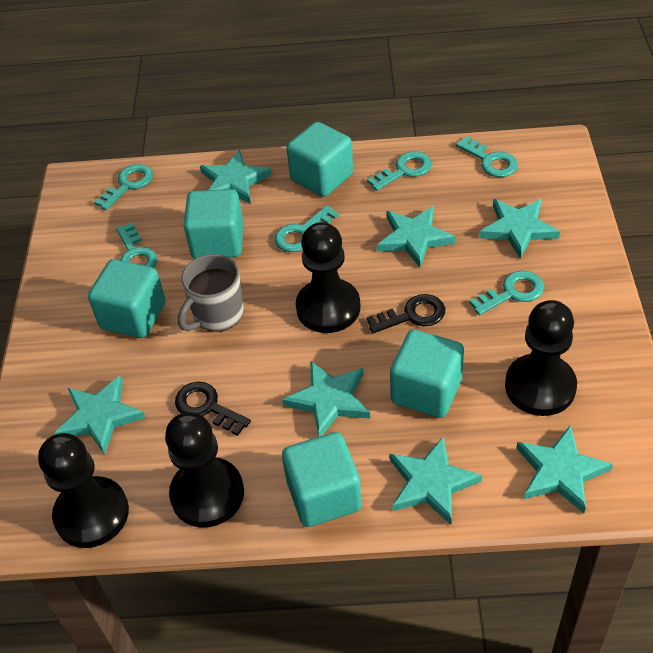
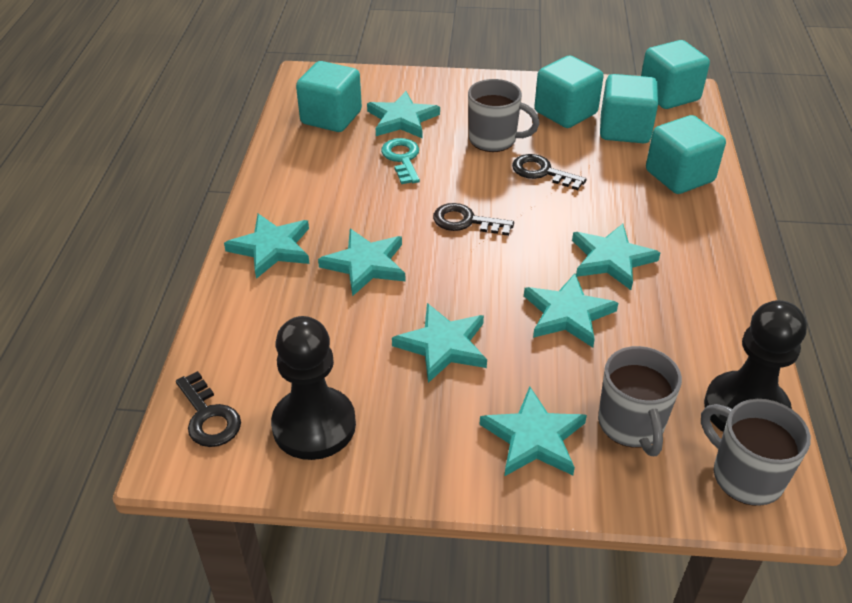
black key: 2 -> 3
black pawn: 4 -> 2
grey mug: 1 -> 3
turquoise key: 6 -> 1

